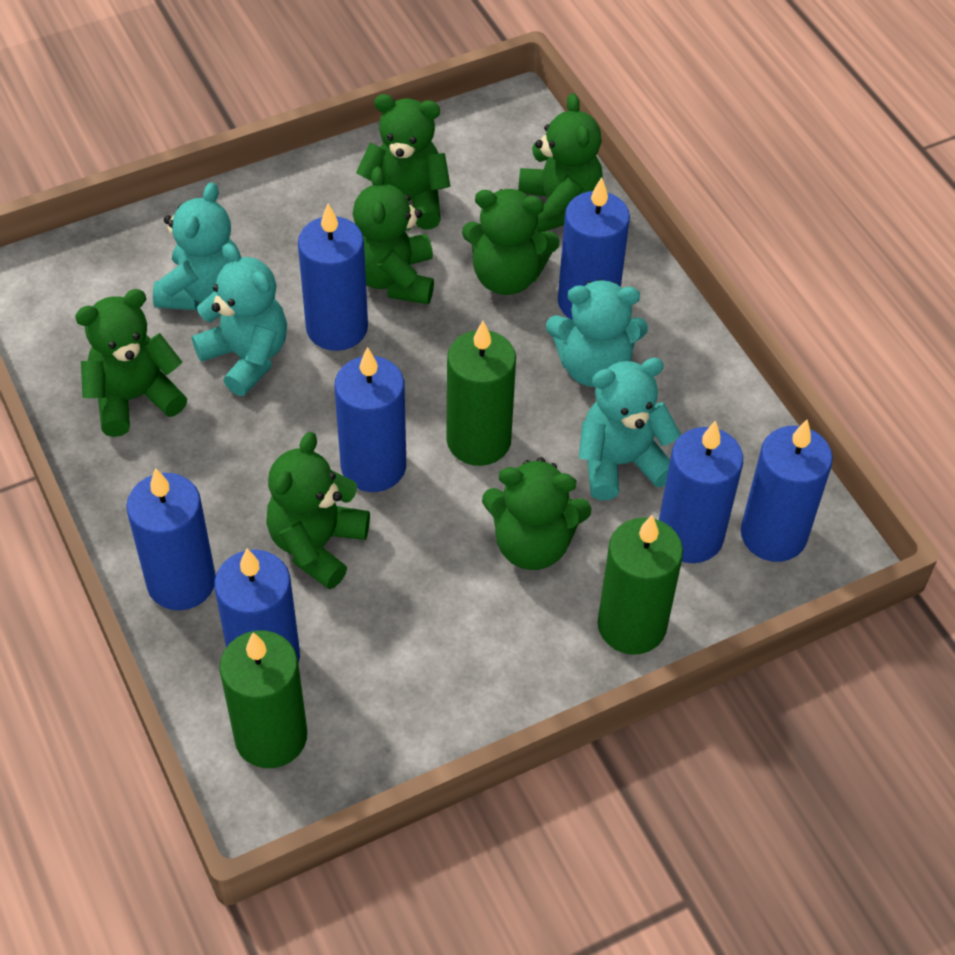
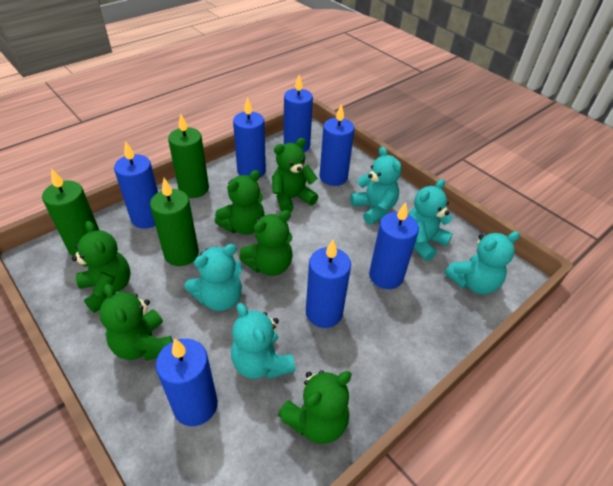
green teddy bear: 7 -> 6
turquoise teddy bear: 4 -> 5

